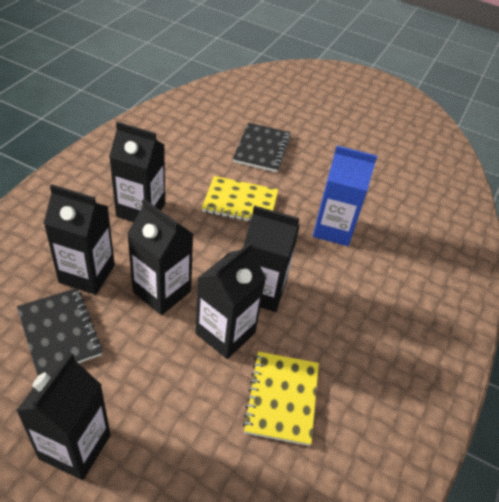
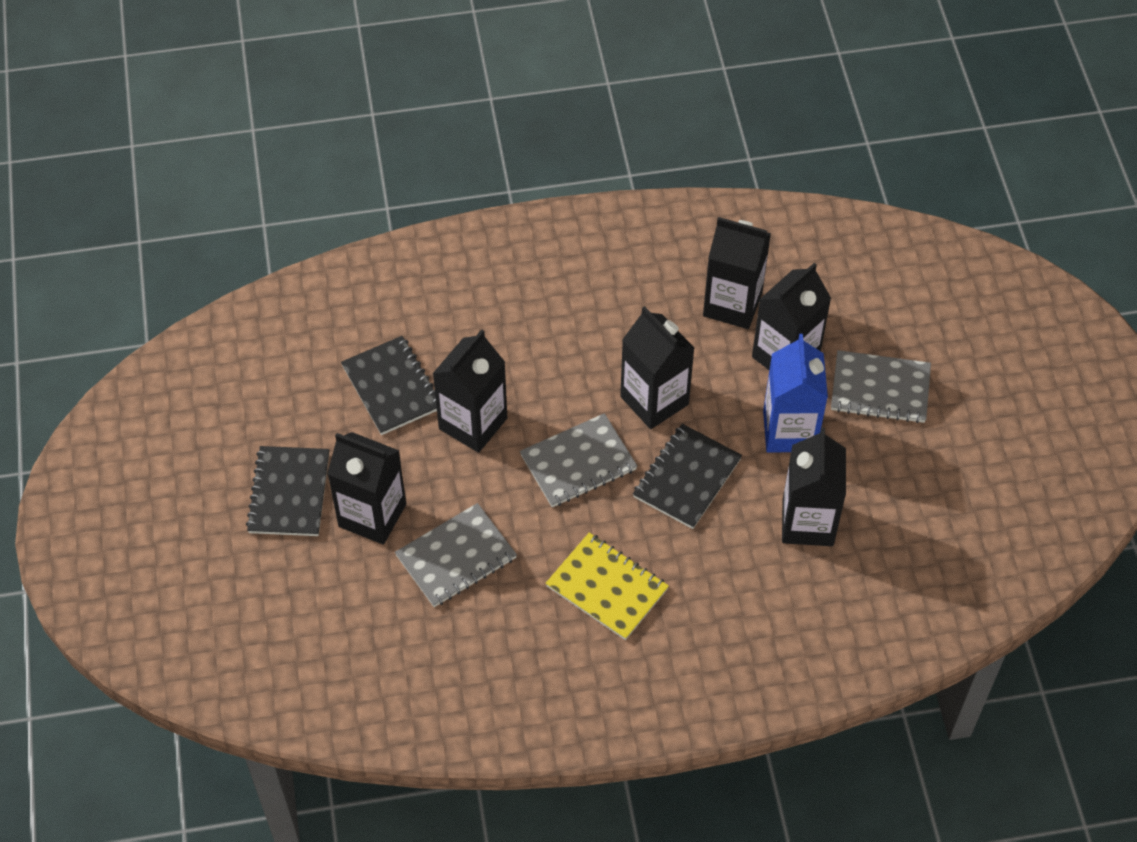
black notebook: 2 -> 3
grey notebook: 0 -> 3
yellow notebook: 2 -> 1

